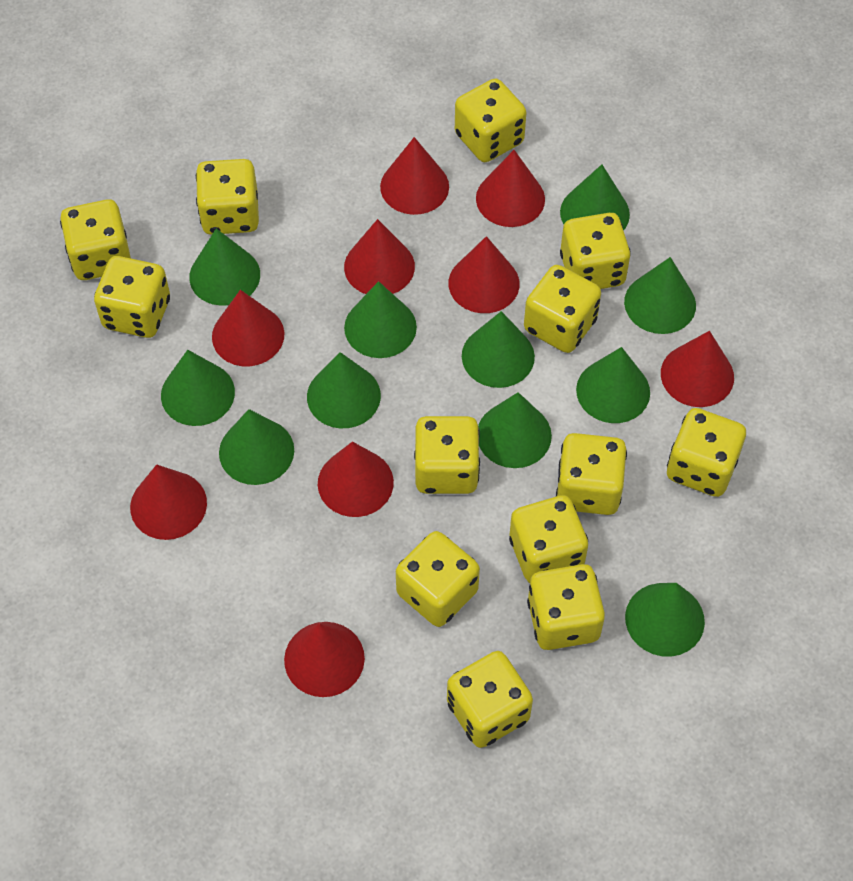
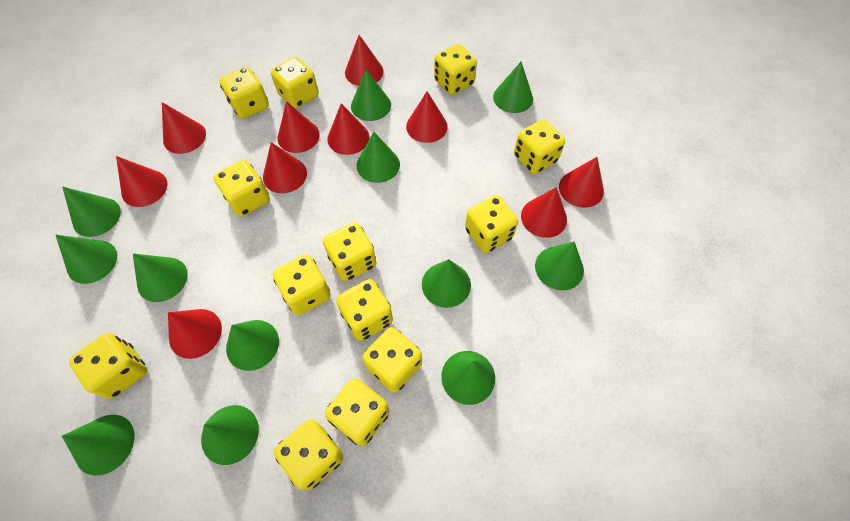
green cone: 11 -> 12
red cone: 9 -> 10

